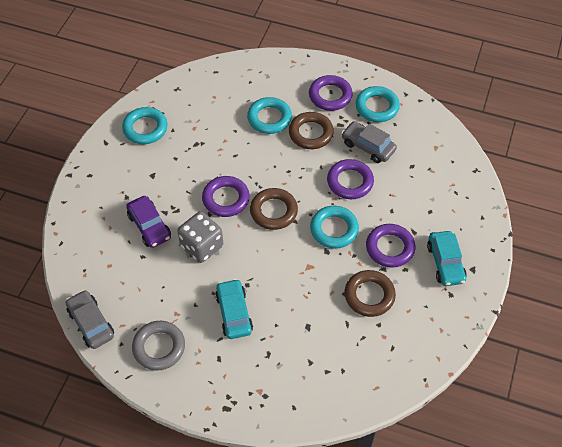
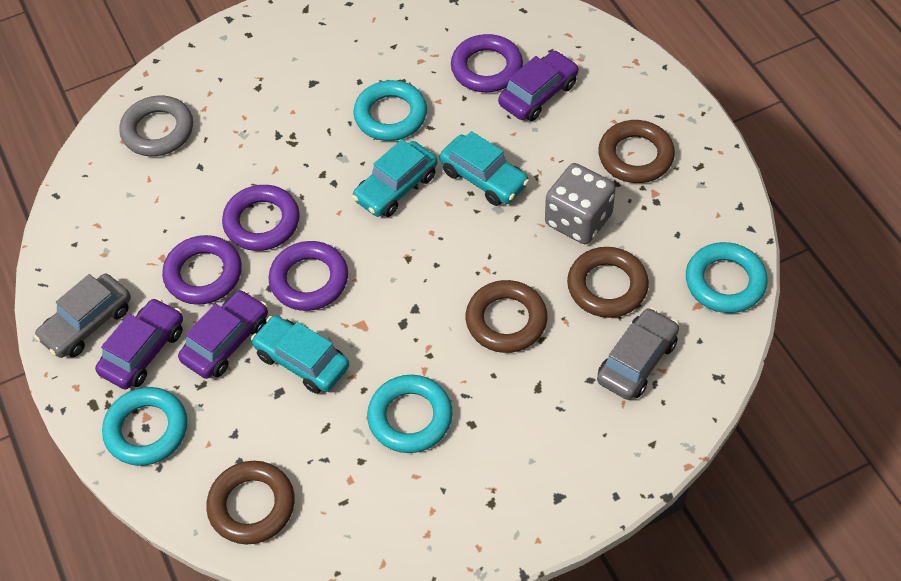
brown ring: 3 -> 4
purple car: 1 -> 3
turquoise car: 2 -> 3

